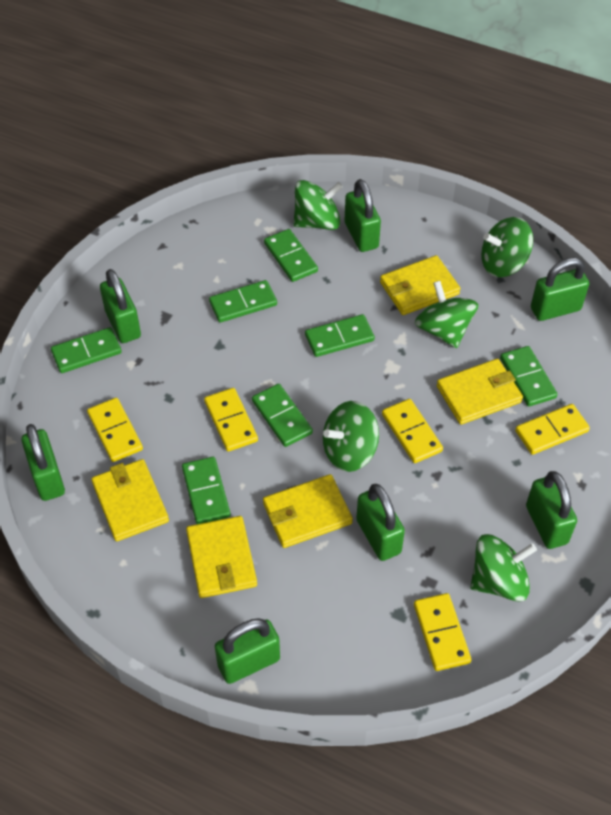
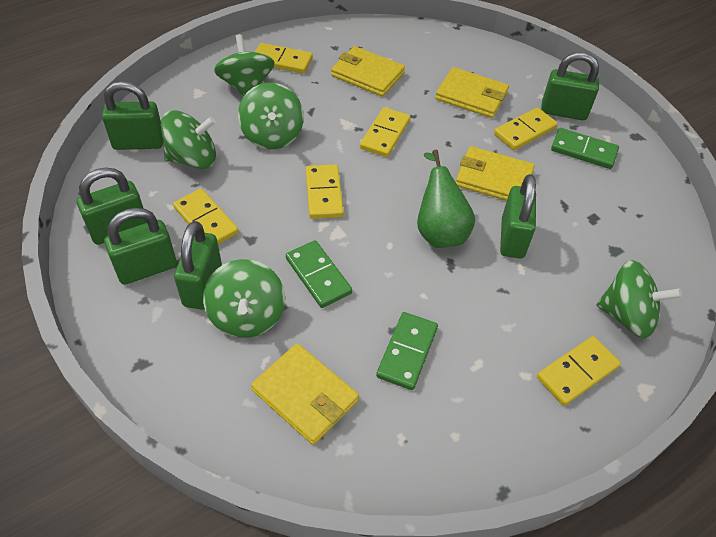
green domino: 7 -> 3
green padlock: 7 -> 6
green pear: 0 -> 1
yellow domino: 5 -> 6
yellow wallet: 5 -> 4

